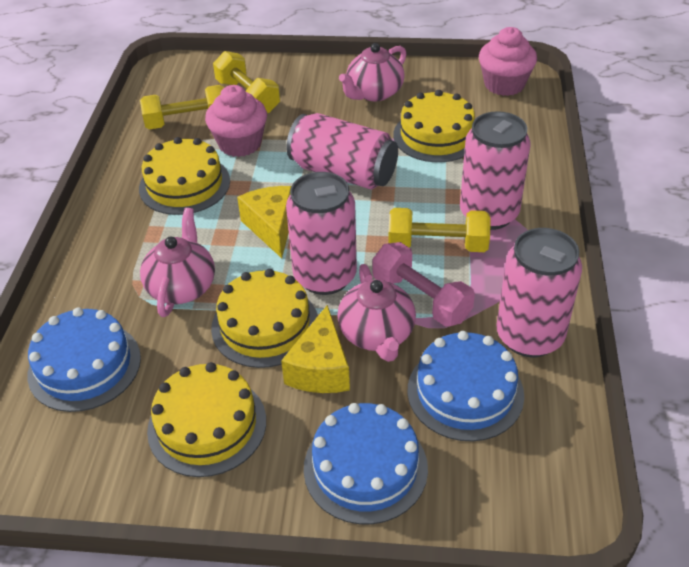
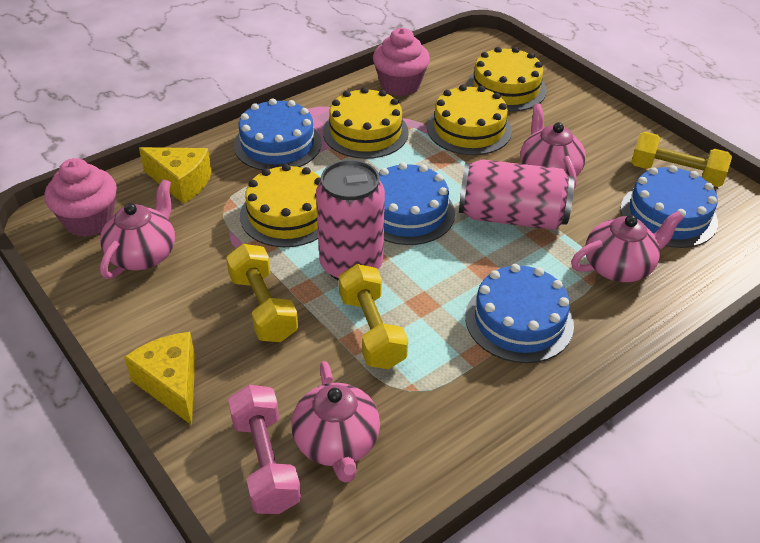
blue cake: 3 -> 4
pink can: 4 -> 2
pink teapot: 3 -> 4

